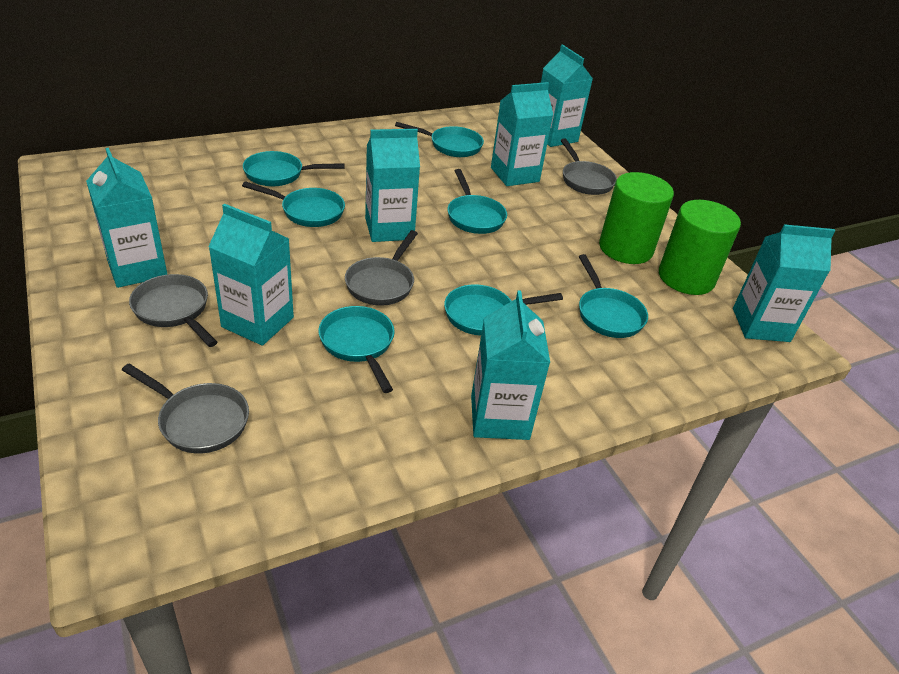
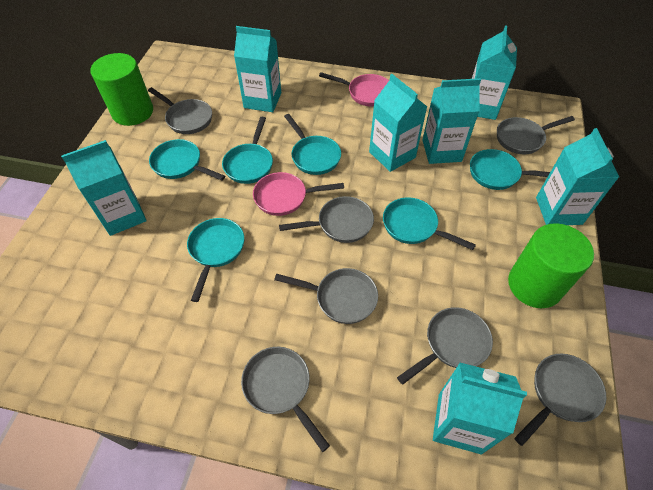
grey pan: 4 -> 7
pink pan: 0 -> 2
turquoise pan: 7 -> 6

